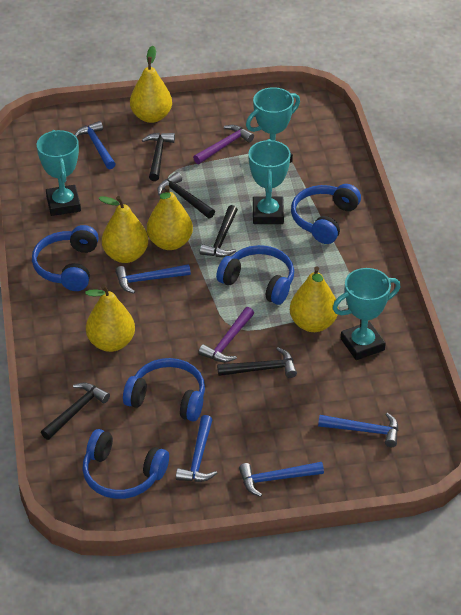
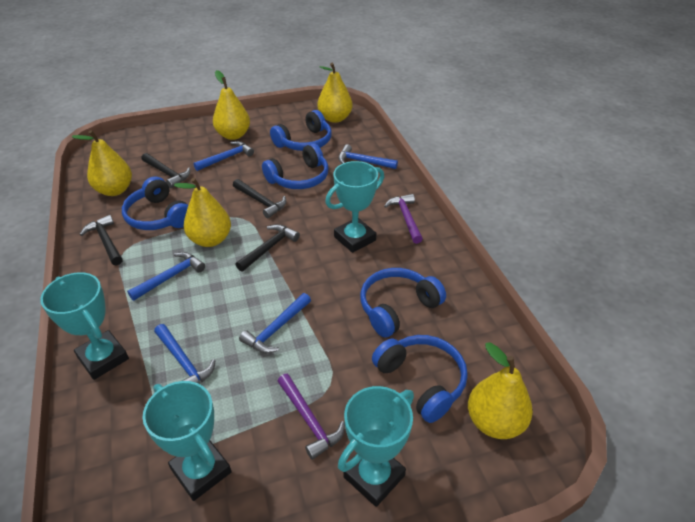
black hammer: 5 -> 4

